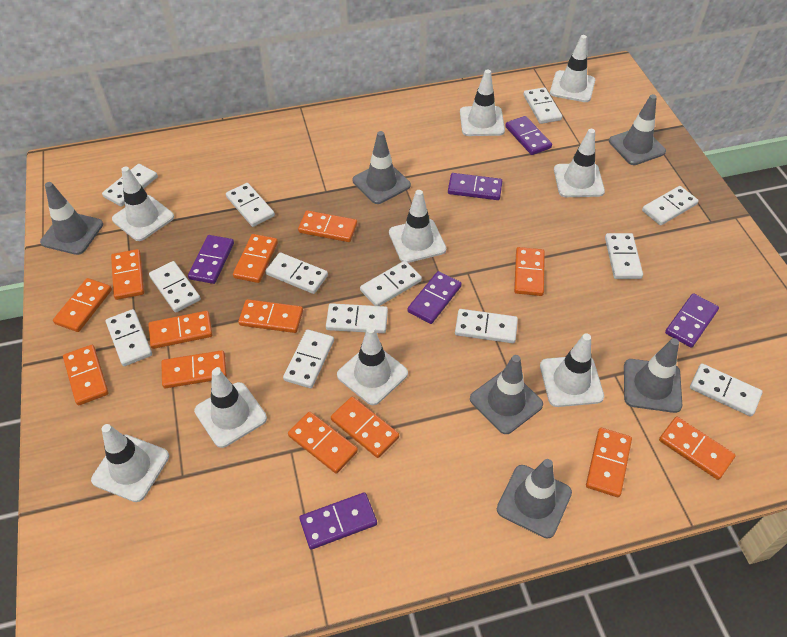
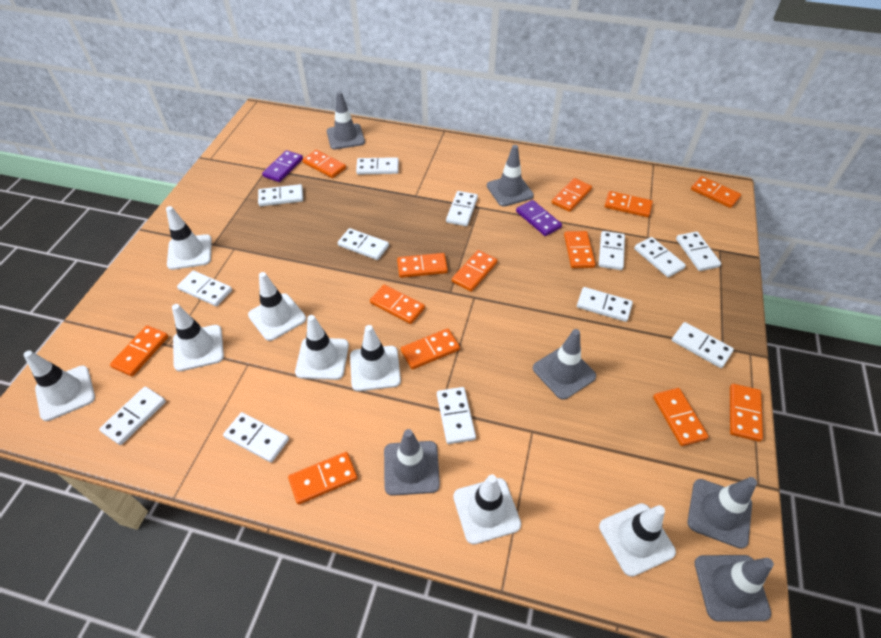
purple domino: 6 -> 2
white traffic cone: 9 -> 8

